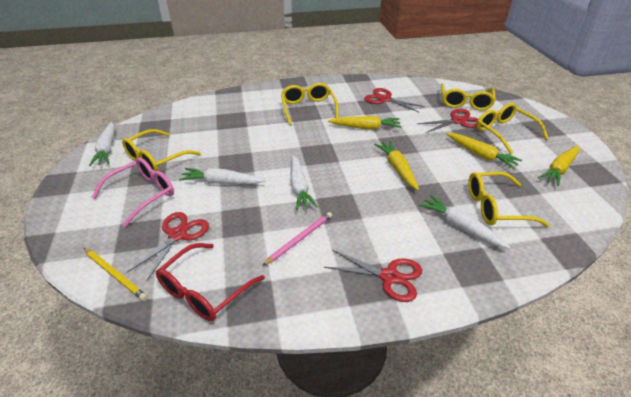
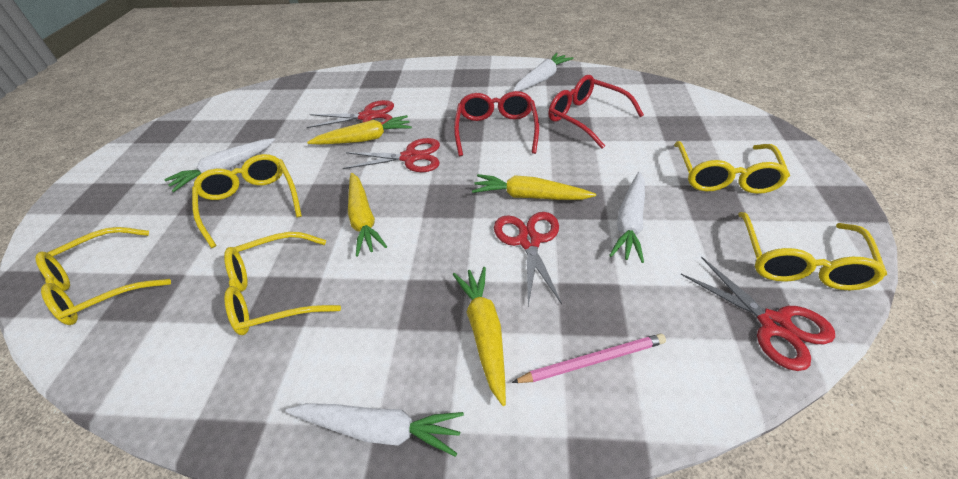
pink glasses: 1 -> 0
red glasses: 1 -> 2
yellow pencil: 1 -> 0

